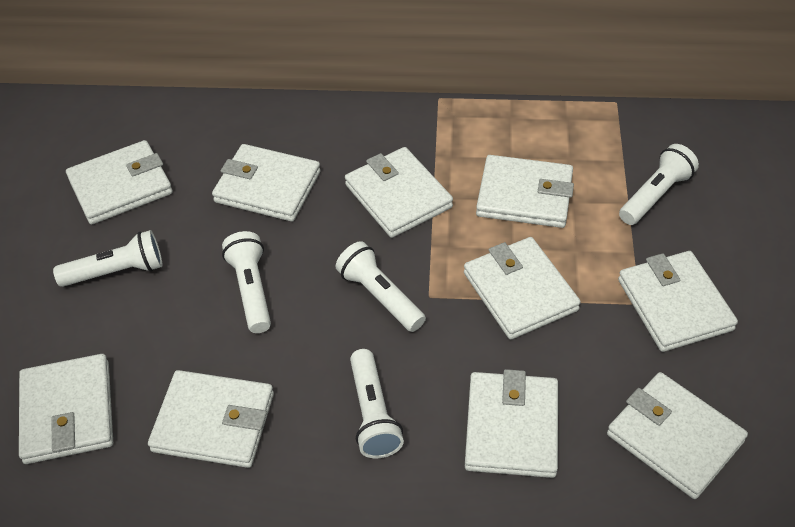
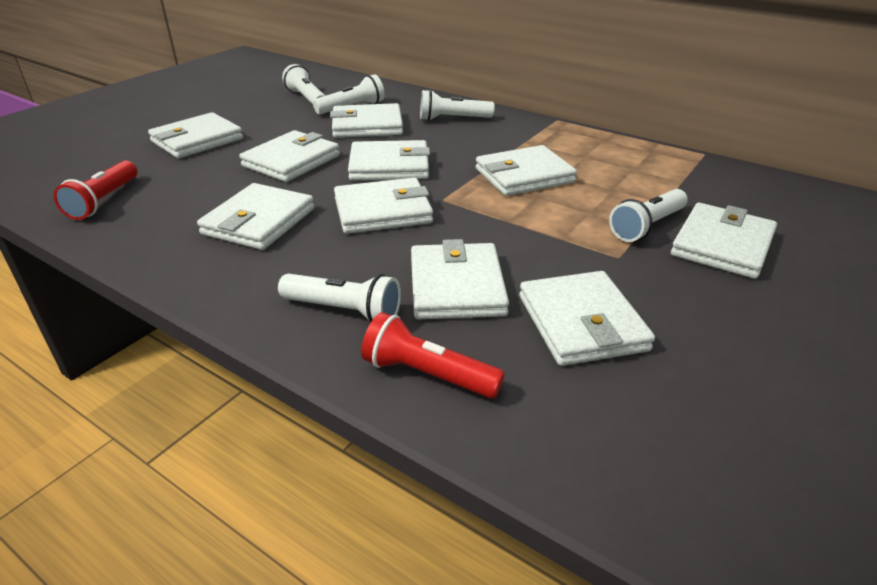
red flashlight: 0 -> 2

